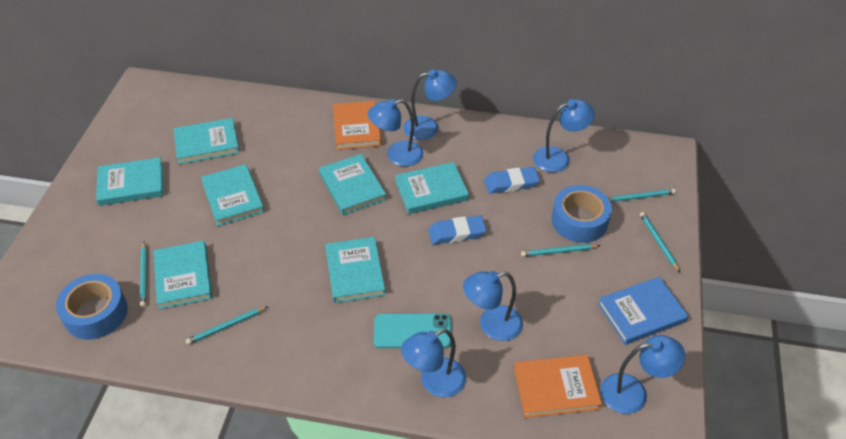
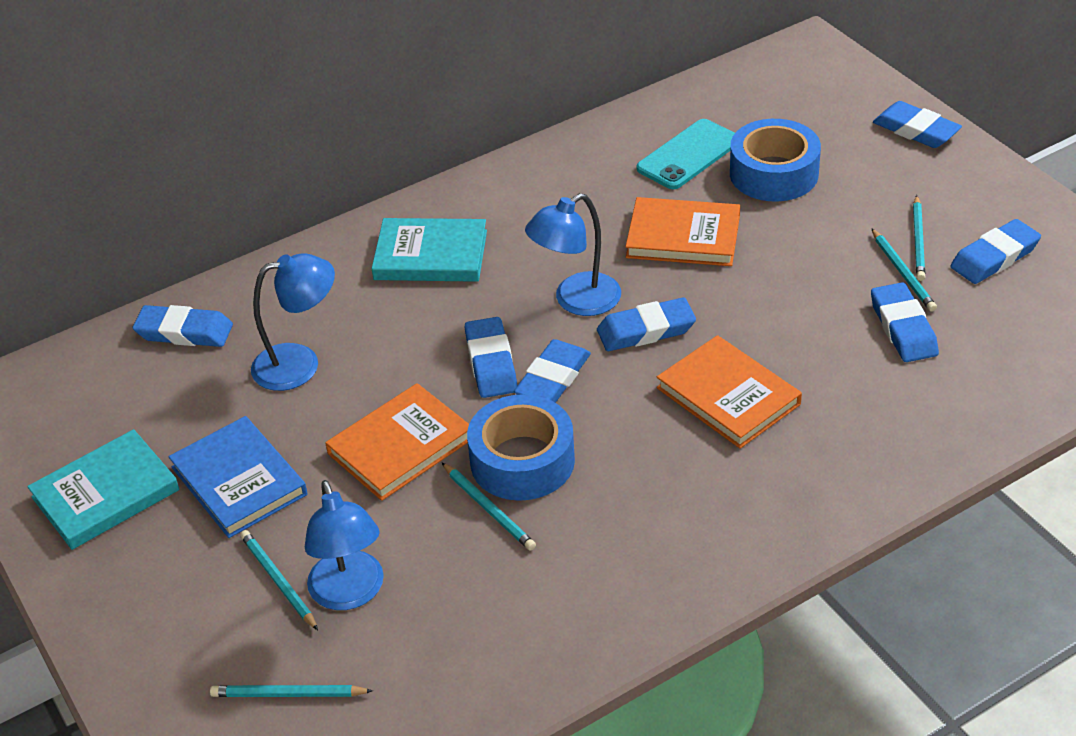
blue eraser: 2 -> 7
blue lamp: 6 -> 3
orange book: 2 -> 3
turquoise book: 7 -> 2

